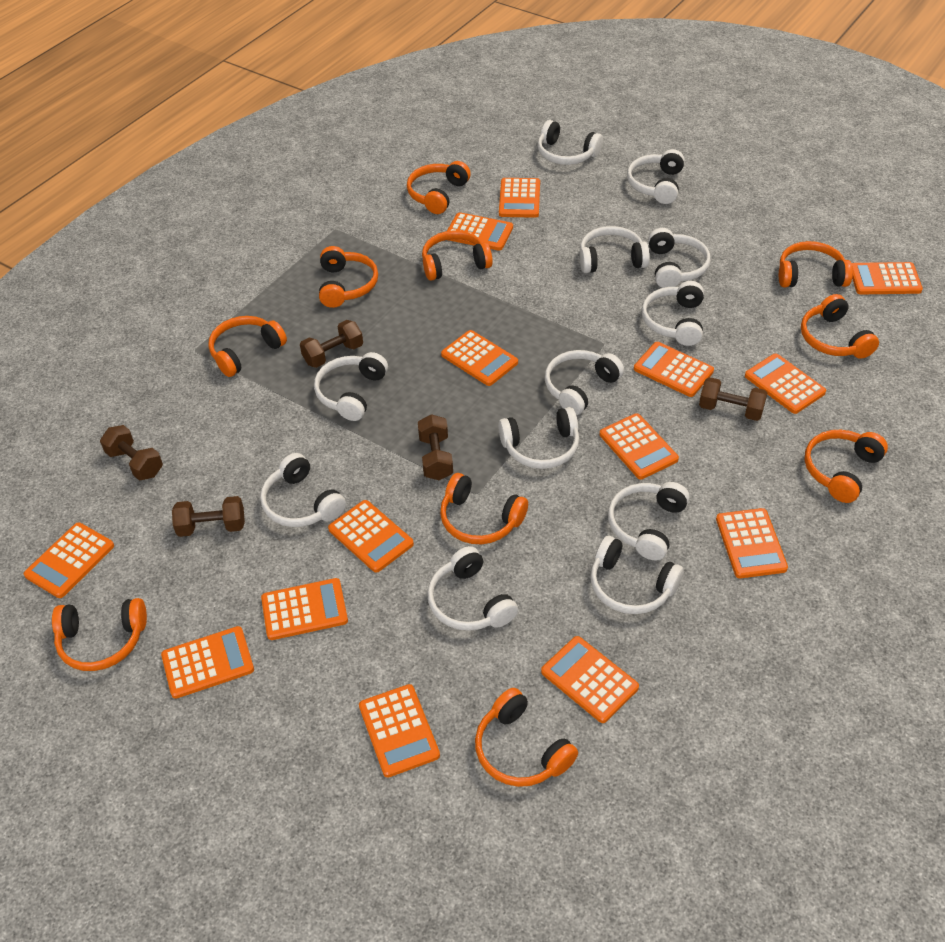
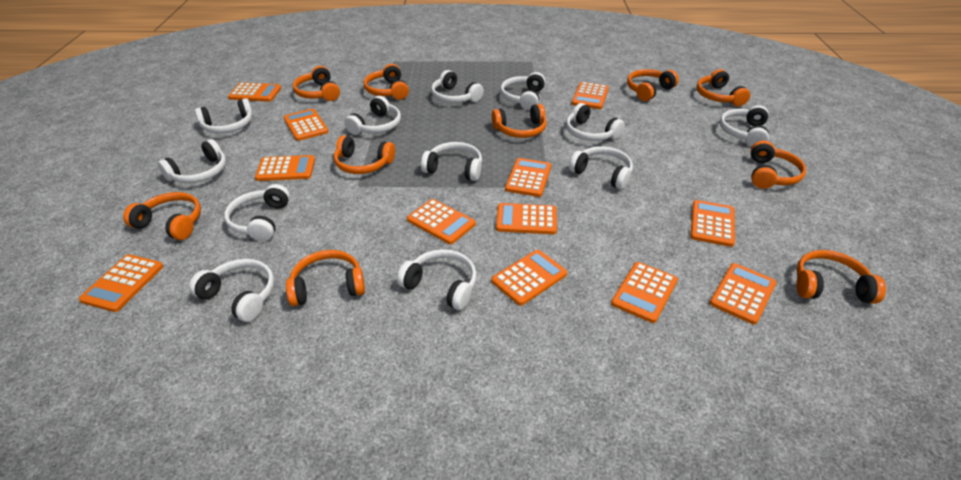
brown dumbbell: 5 -> 0
orange calculator: 14 -> 12

